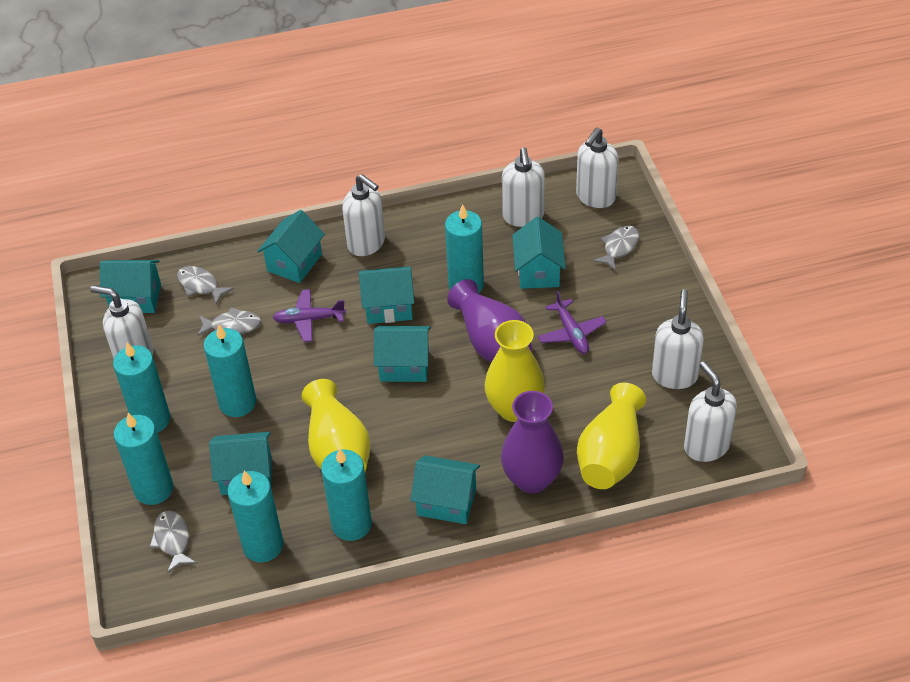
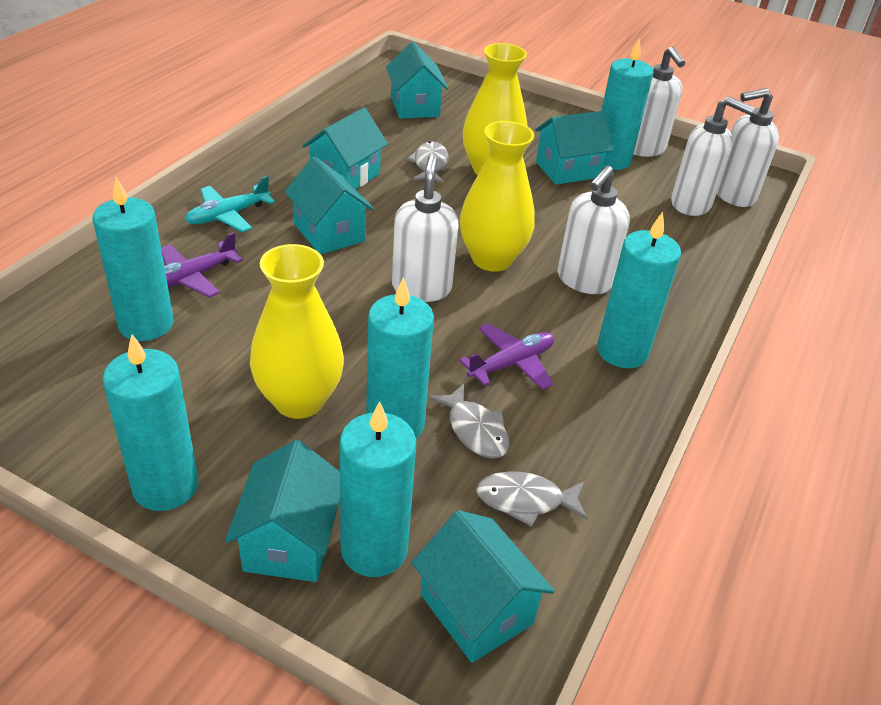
grey fish: 4 -> 3
purple vase: 2 -> 0
turquoise house: 7 -> 6
turquoise plane: 0 -> 1
white soap dispenser: 6 -> 5

